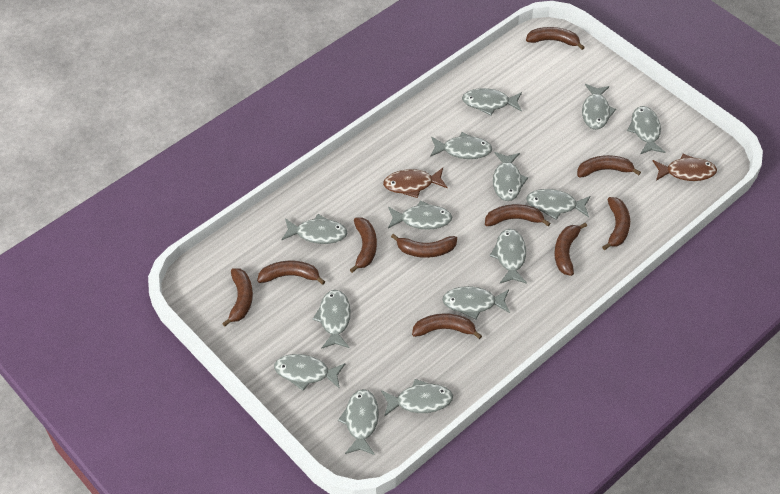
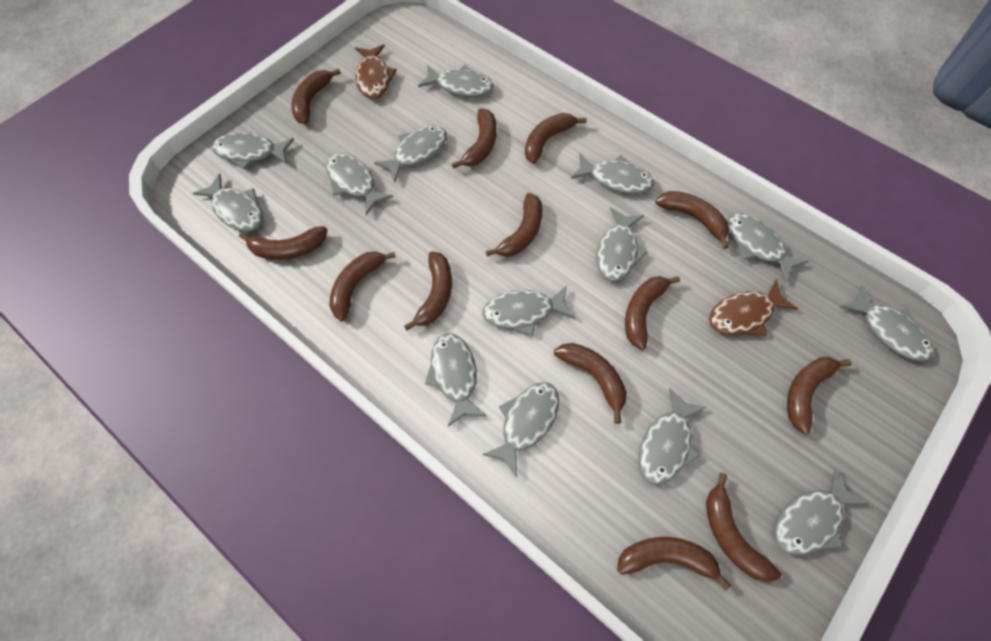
brown banana: 10 -> 13

